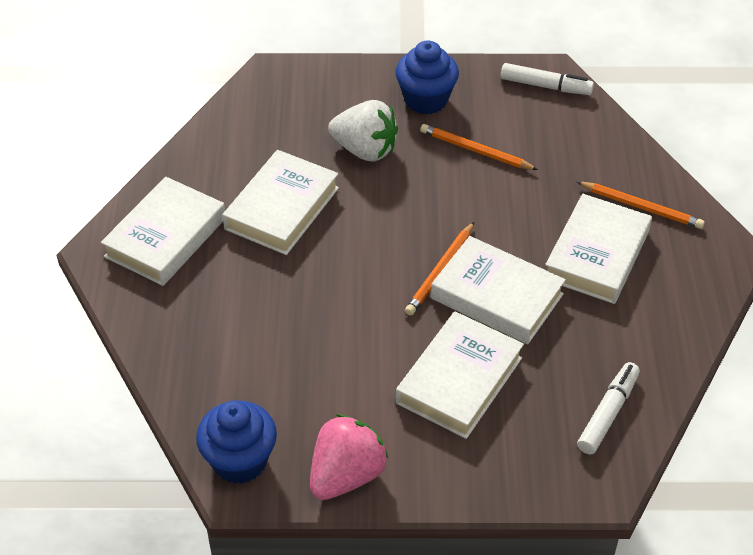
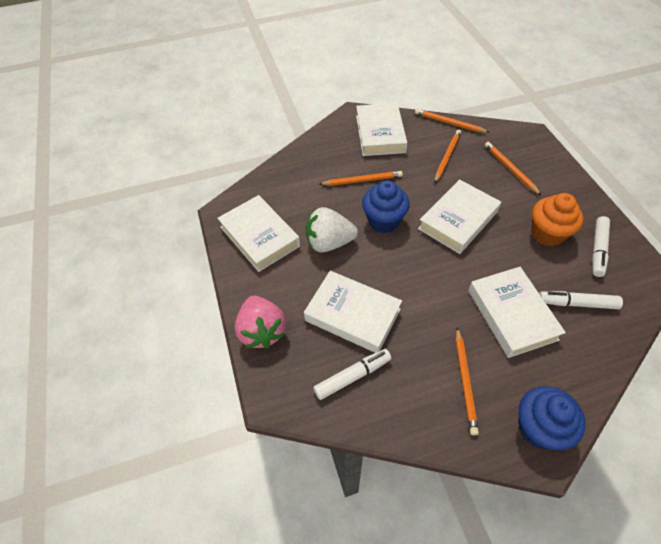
orange cupcake: 0 -> 1
orange pencil: 3 -> 5
white marker: 2 -> 3

